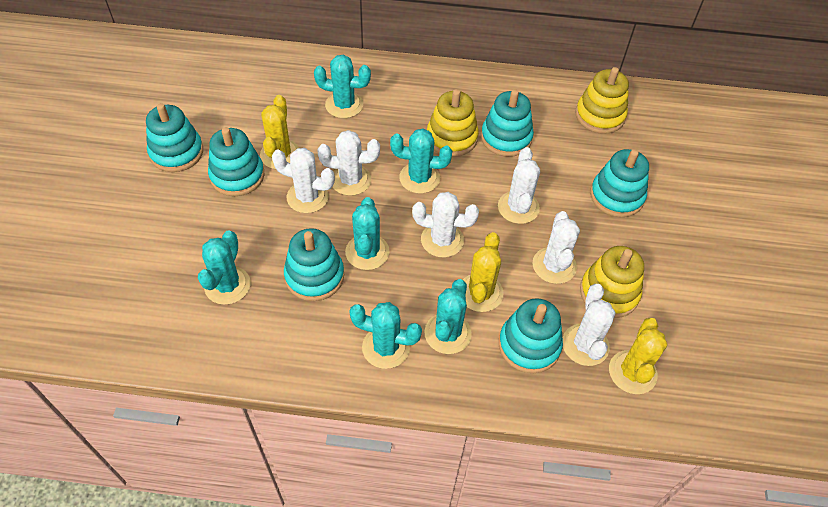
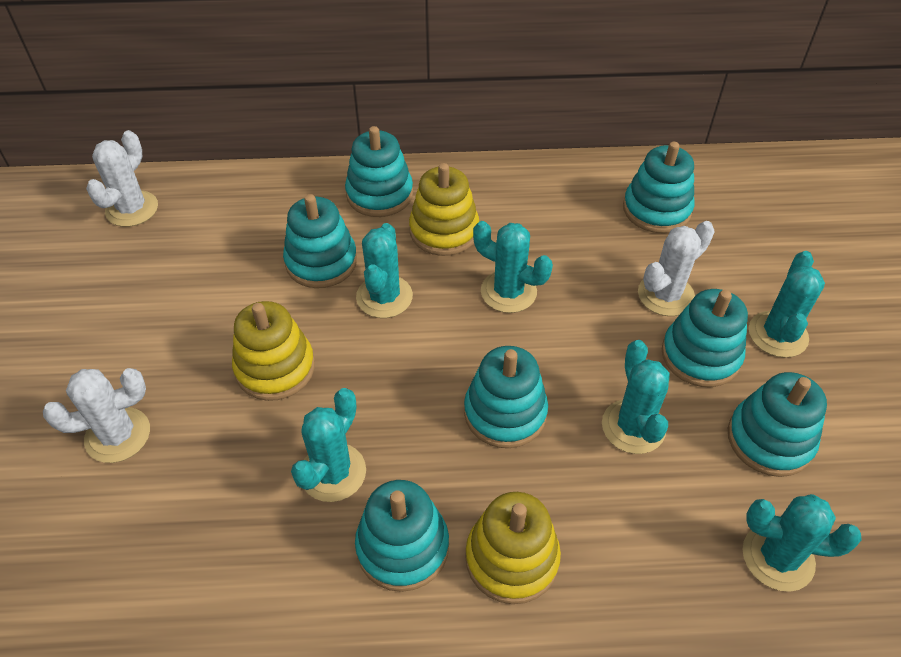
turquoise stacking toy: 6 -> 7
white cactus: 6 -> 3
yellow cactus: 3 -> 0

